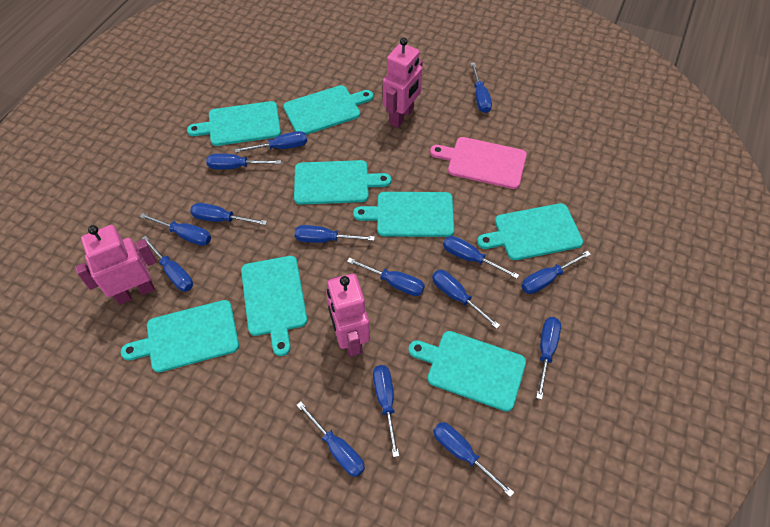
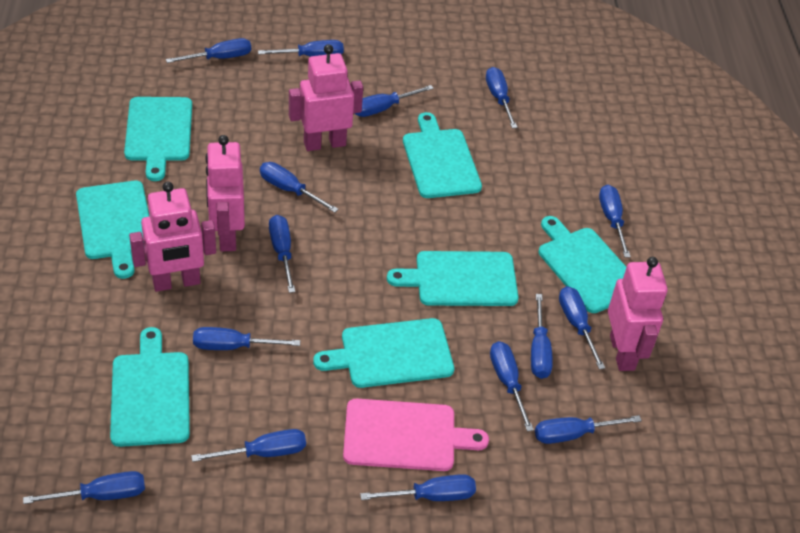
pink robot: 3 -> 4
turquoise cutting board: 8 -> 7

